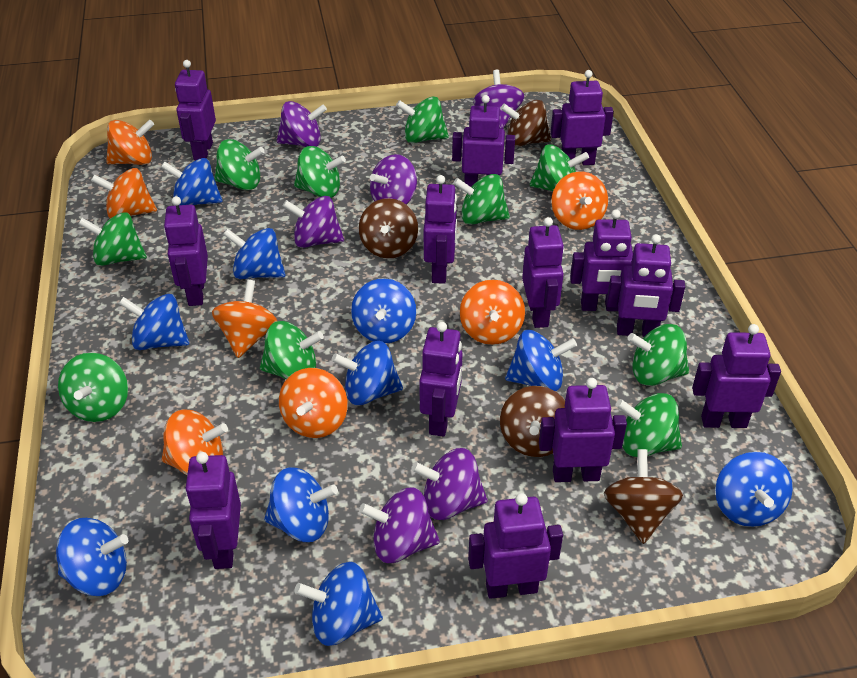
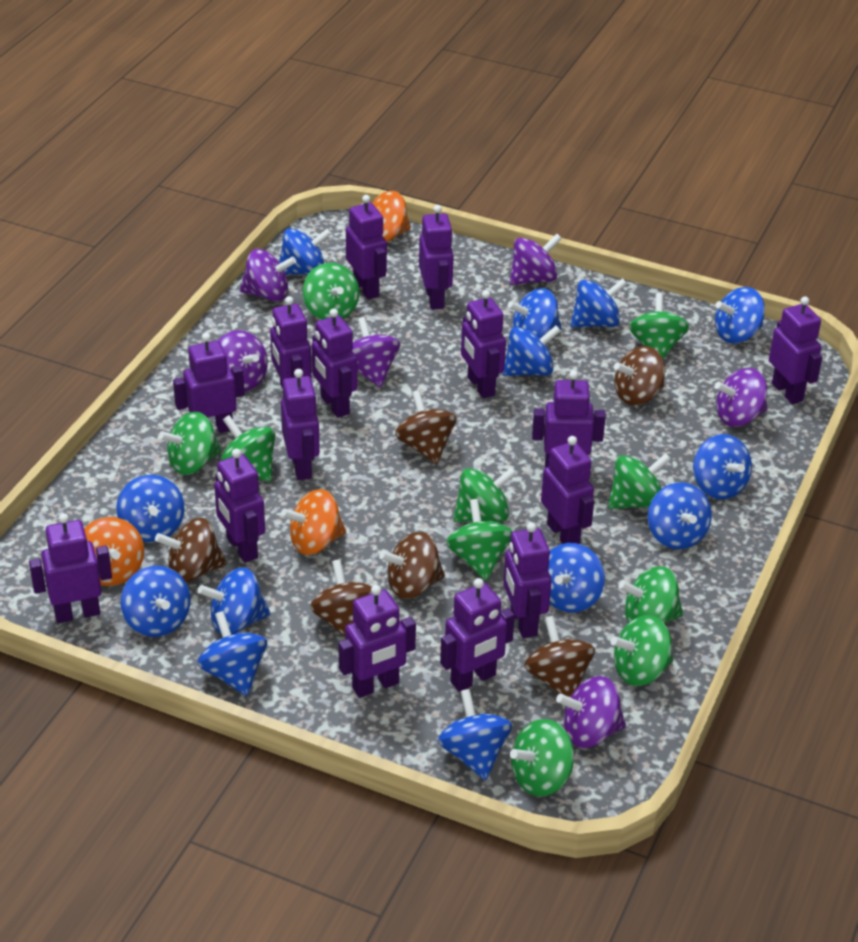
blue spinning top: 10 -> 13
brown spinning top: 4 -> 6
orange spinning top: 7 -> 3
purple robot: 13 -> 15

